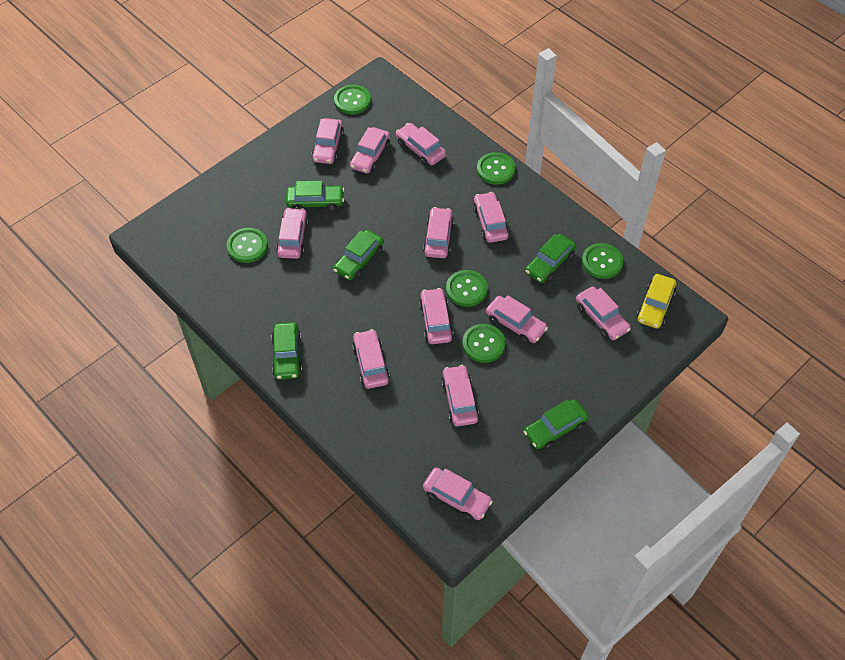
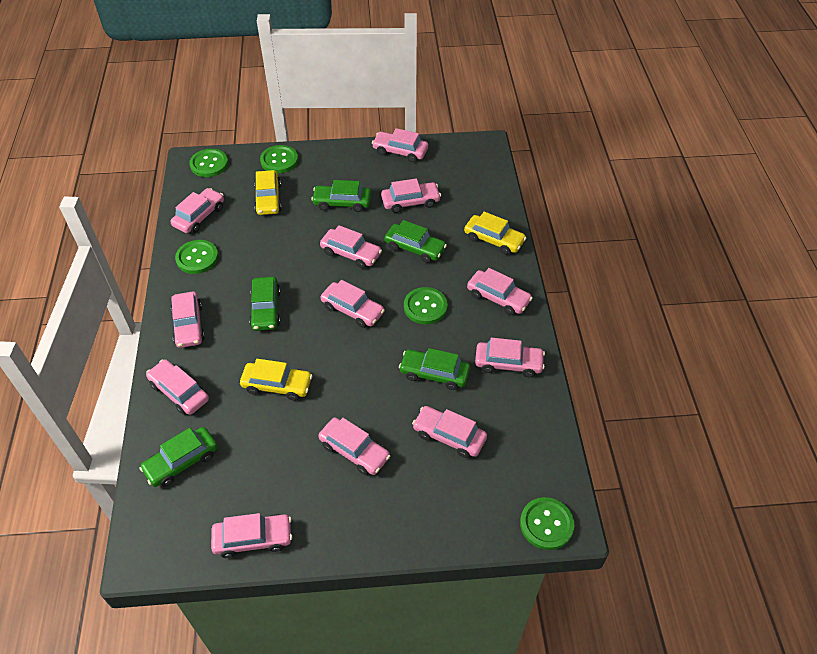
green button: 6 -> 5
yellow car: 1 -> 3

